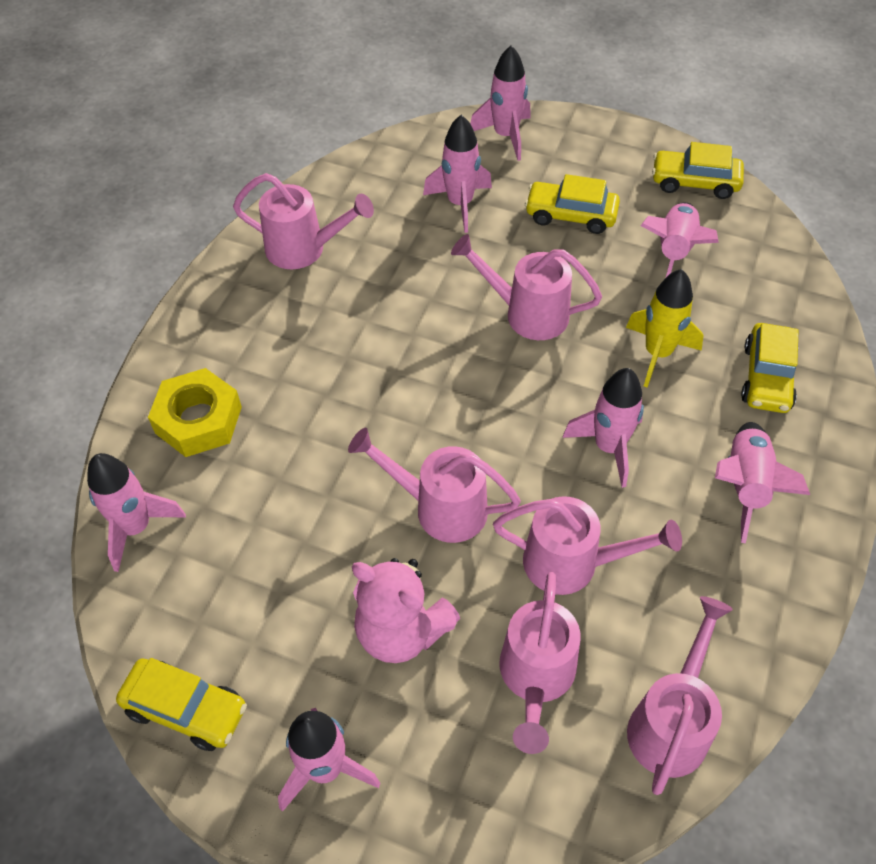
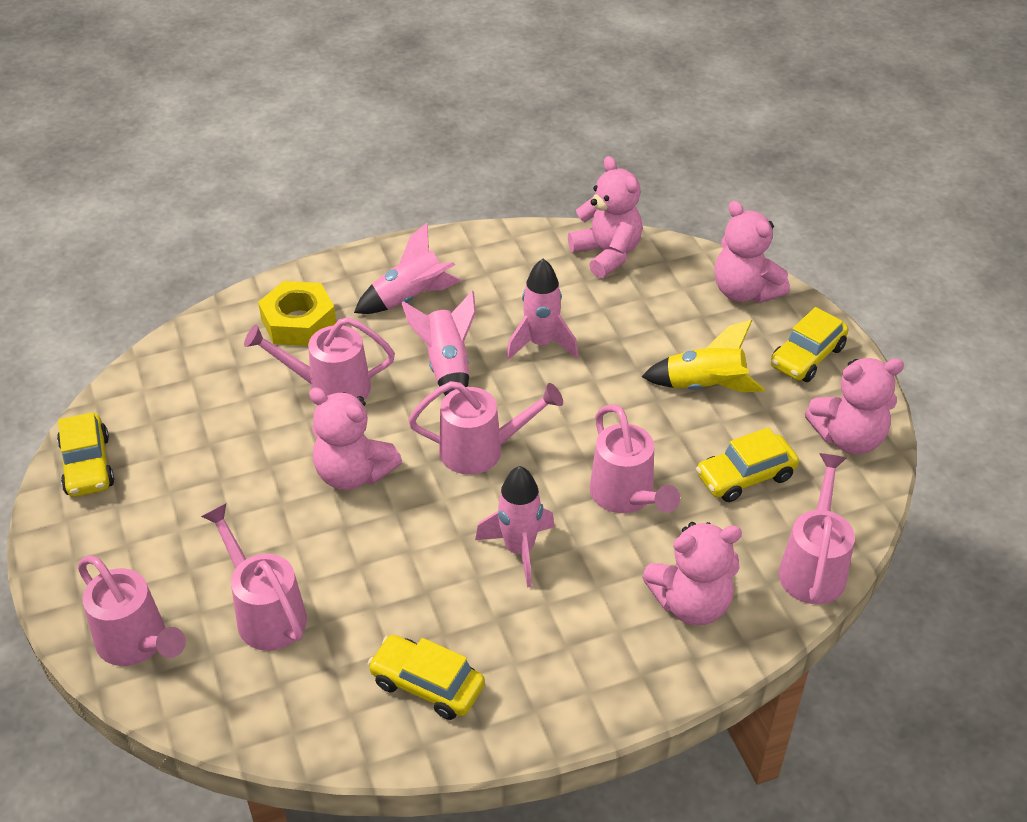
pink rocket: 7 -> 4
pink teddy bear: 1 -> 5

